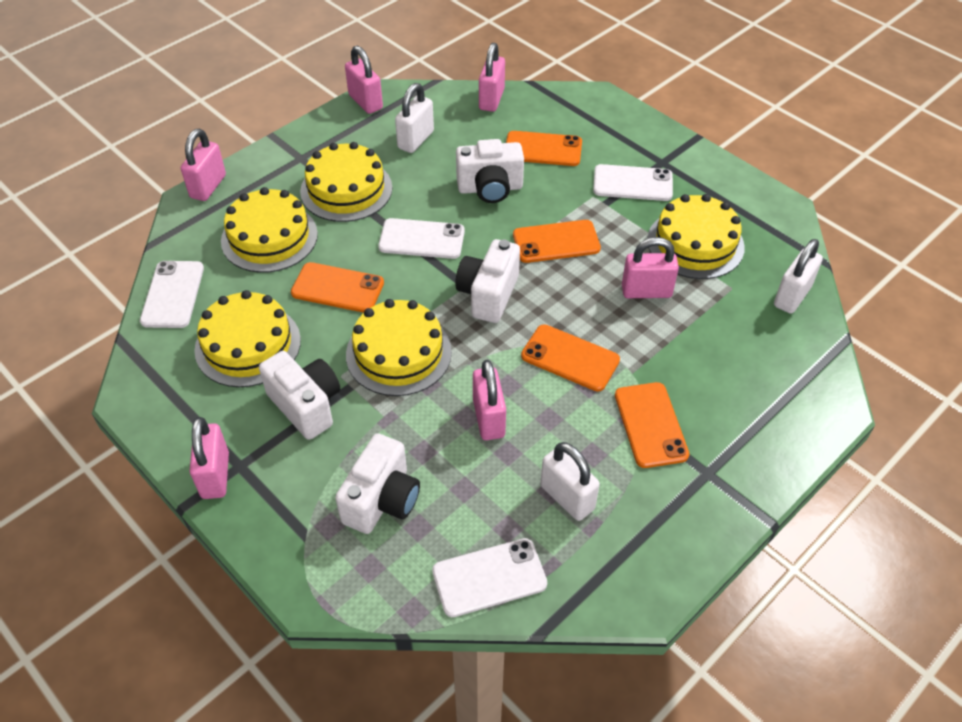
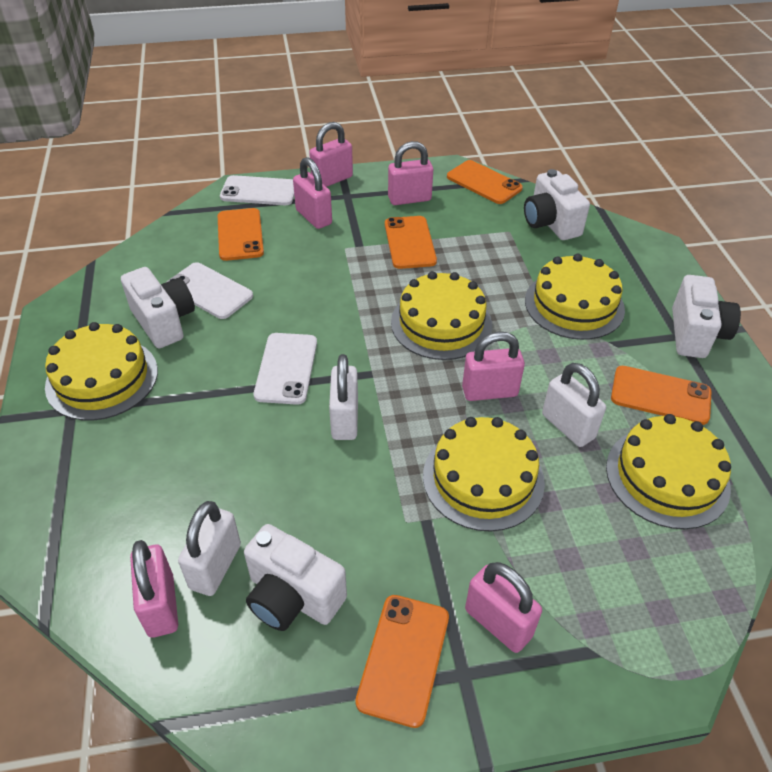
white phone: 4 -> 3

